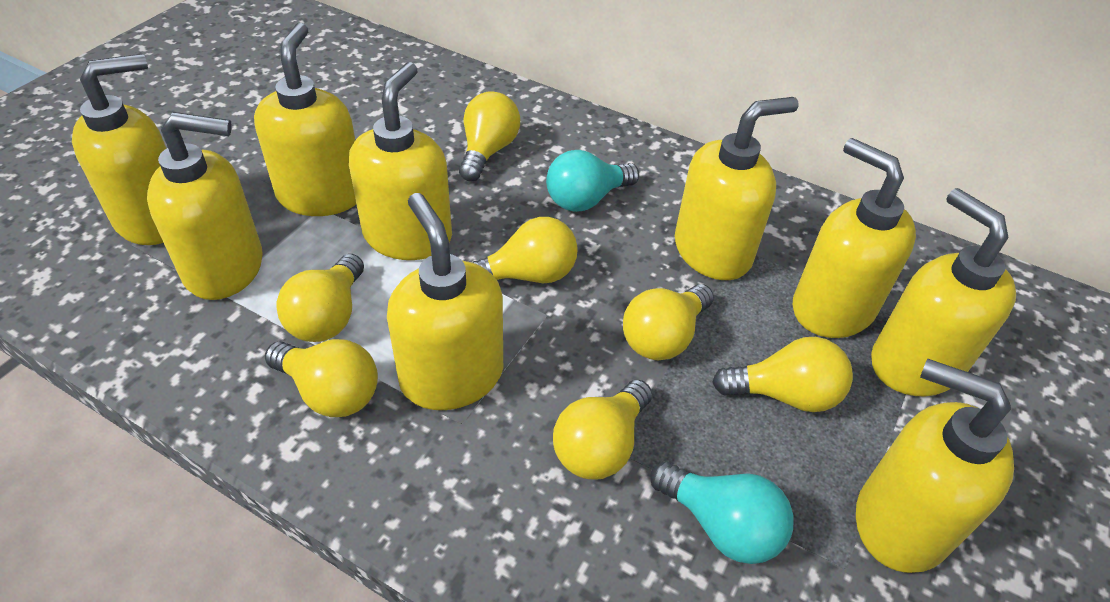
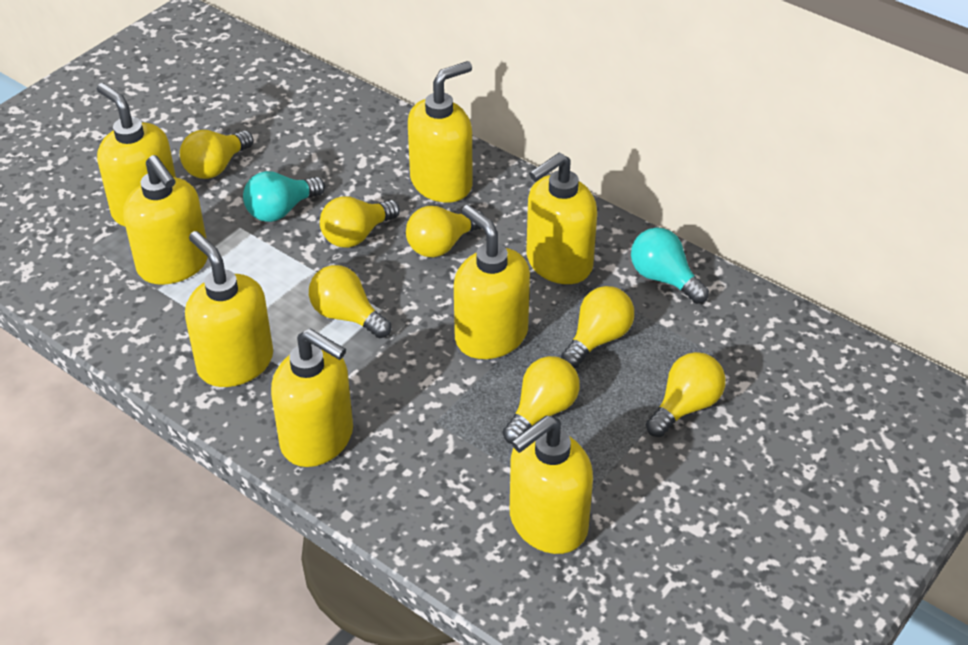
yellow soap dispenser: 9 -> 8

